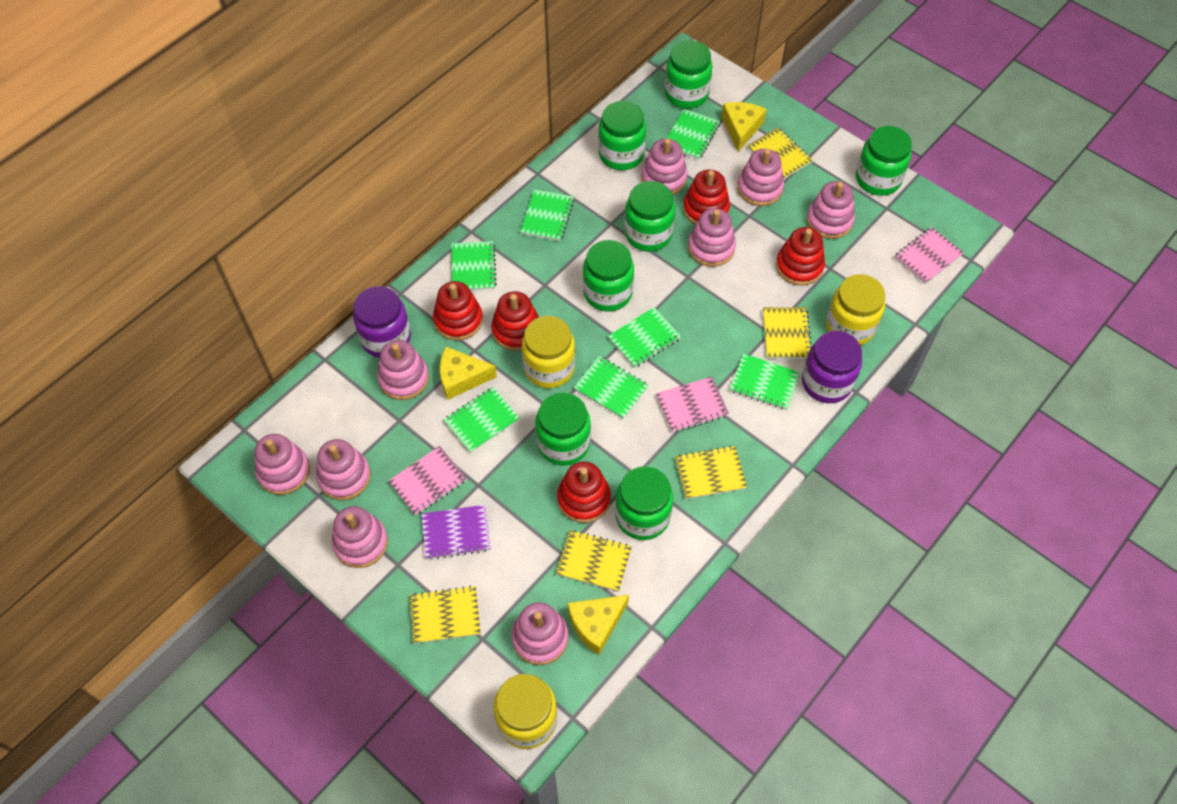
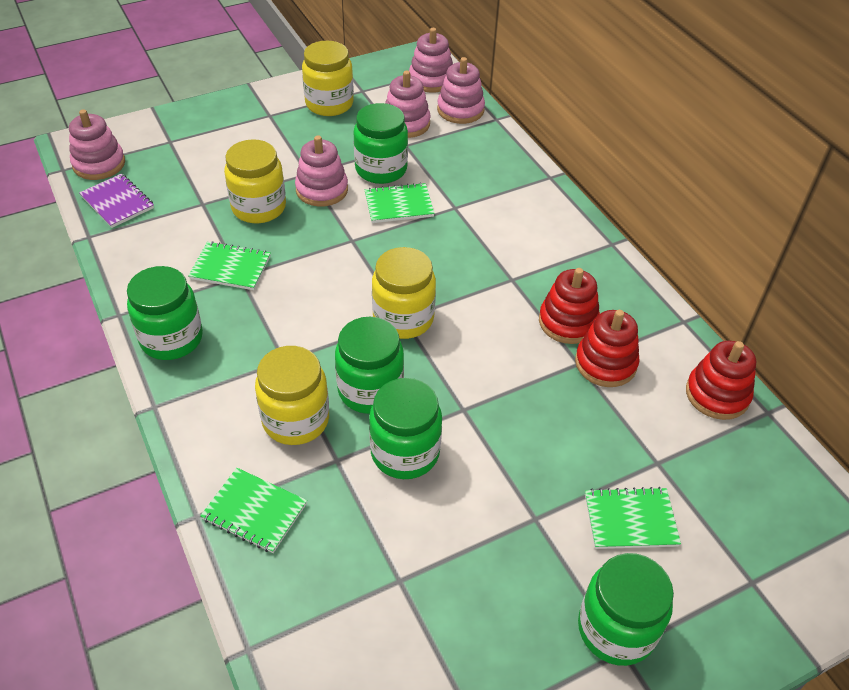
green jar: 7 -> 5
green notebook: 7 -> 4
pink notebook: 3 -> 0
pink stacking toy: 9 -> 5
purple jar: 2 -> 0
red stacking toy: 5 -> 3
yellow cheese: 3 -> 0
yellow jar: 3 -> 4
yellow notebook: 5 -> 0

